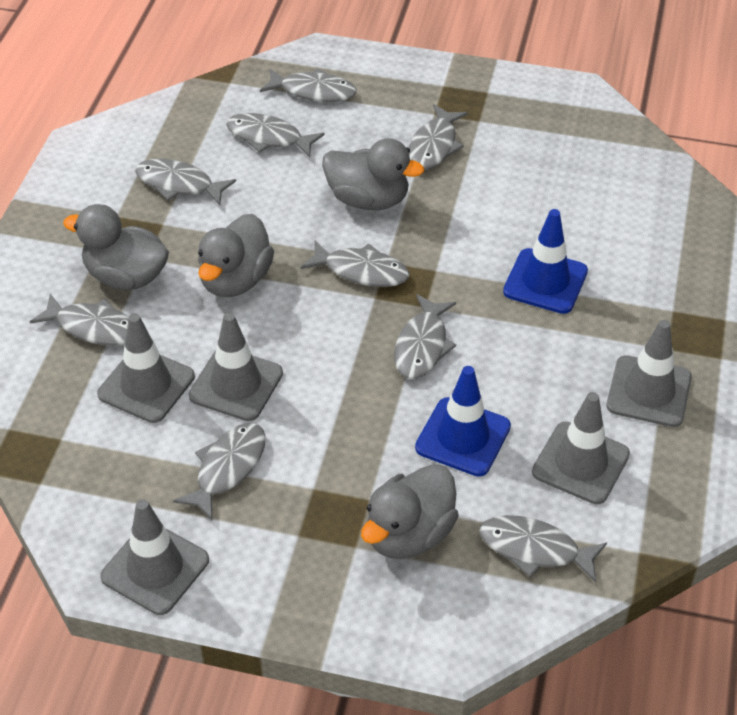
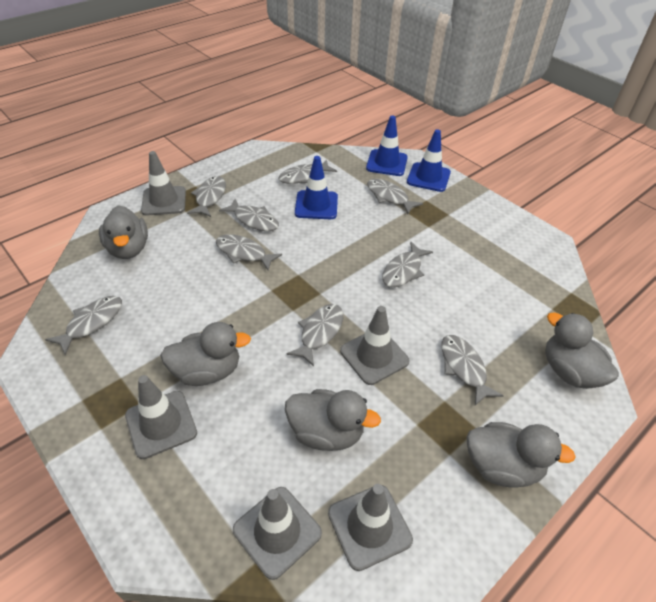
blue traffic cone: 2 -> 3
grey duck: 4 -> 5

